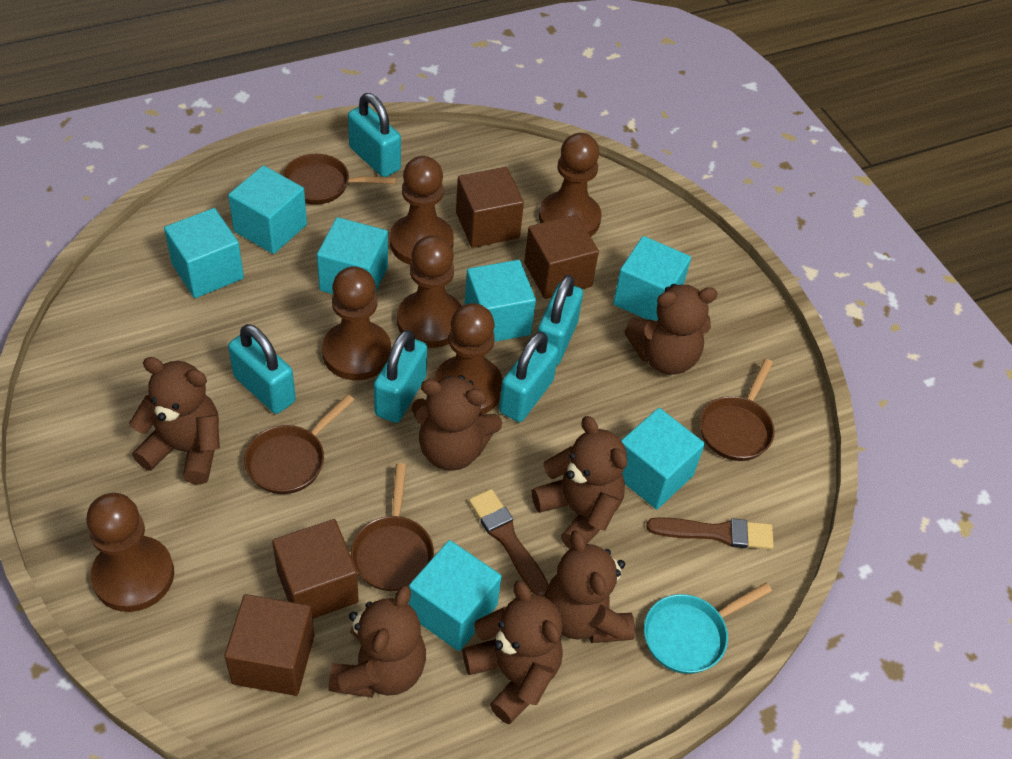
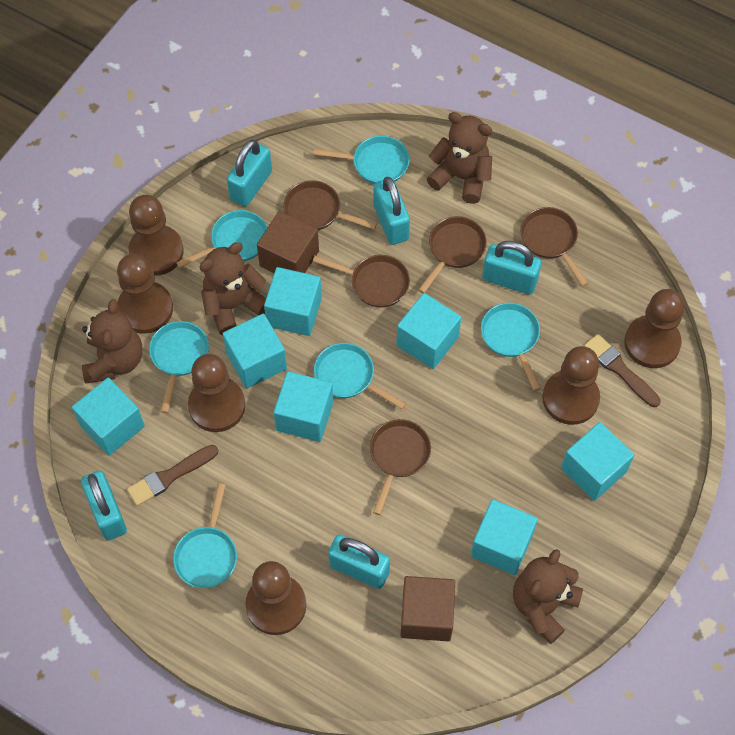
brown cube: 4 -> 2
brown pan: 4 -> 5
brown teddy bear: 7 -> 4
turquoise pan: 1 -> 6

